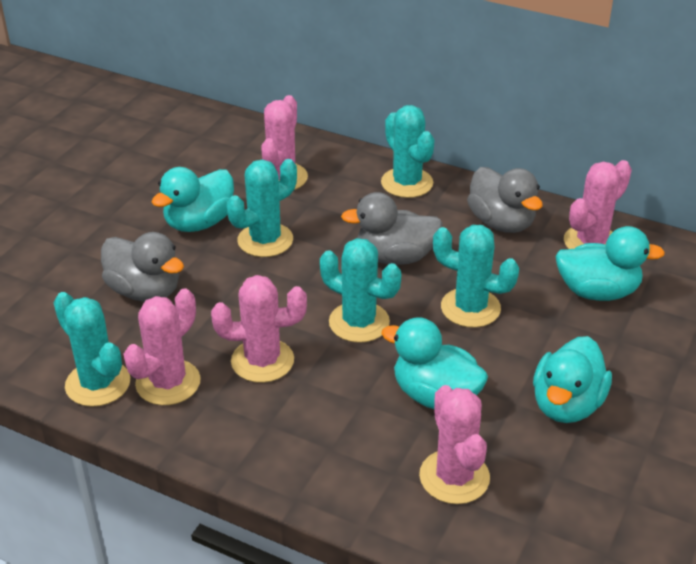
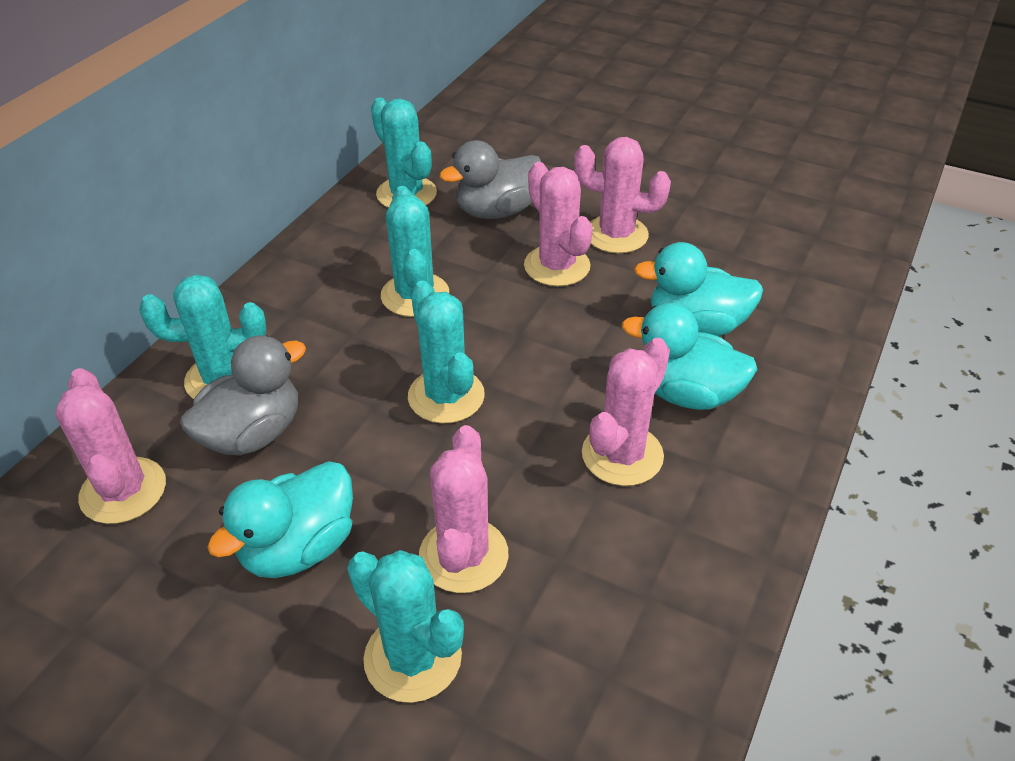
grey duck: 3 -> 2
turquoise duck: 4 -> 3

